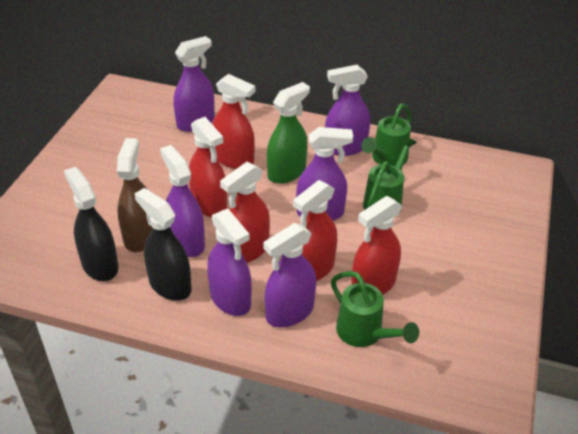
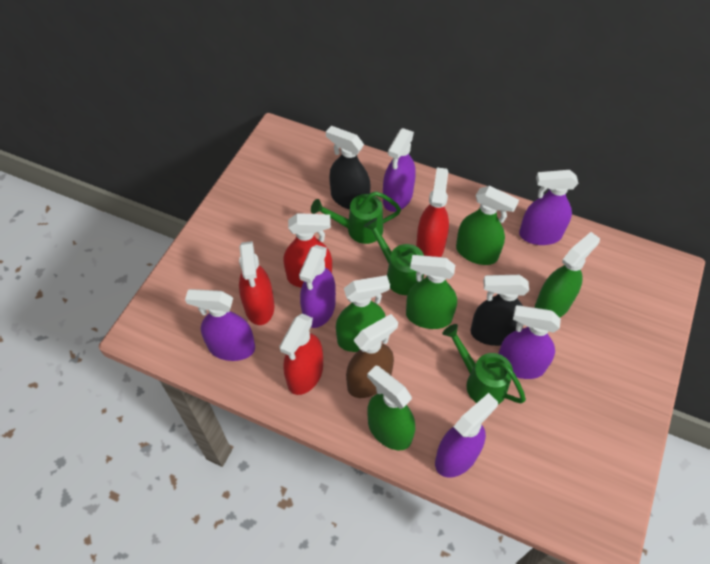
green spray bottle: 1 -> 5
red spray bottle: 5 -> 4

